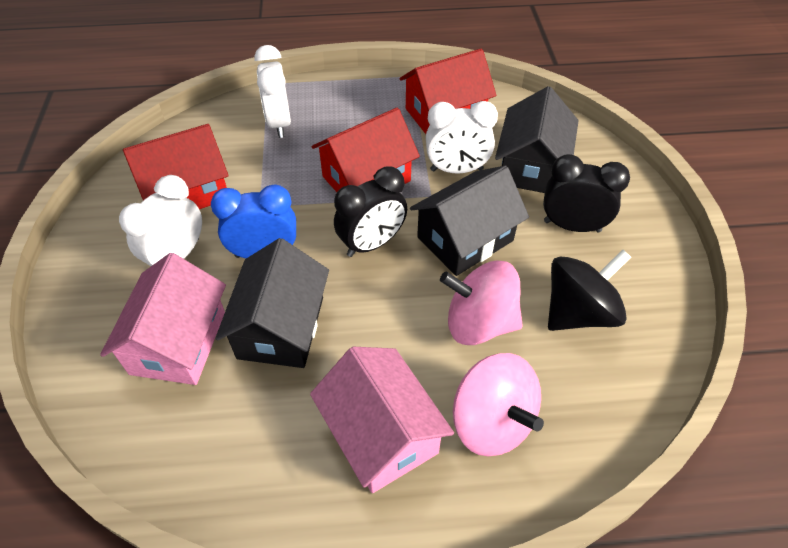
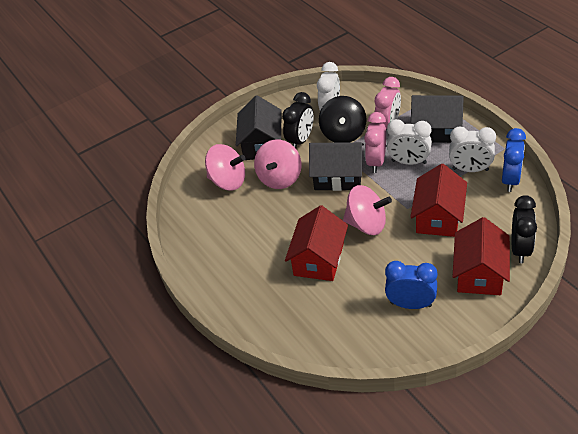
blue clock: 1 -> 2
pink clock: 0 -> 2
pink house: 2 -> 0
pink spinning top: 2 -> 3

